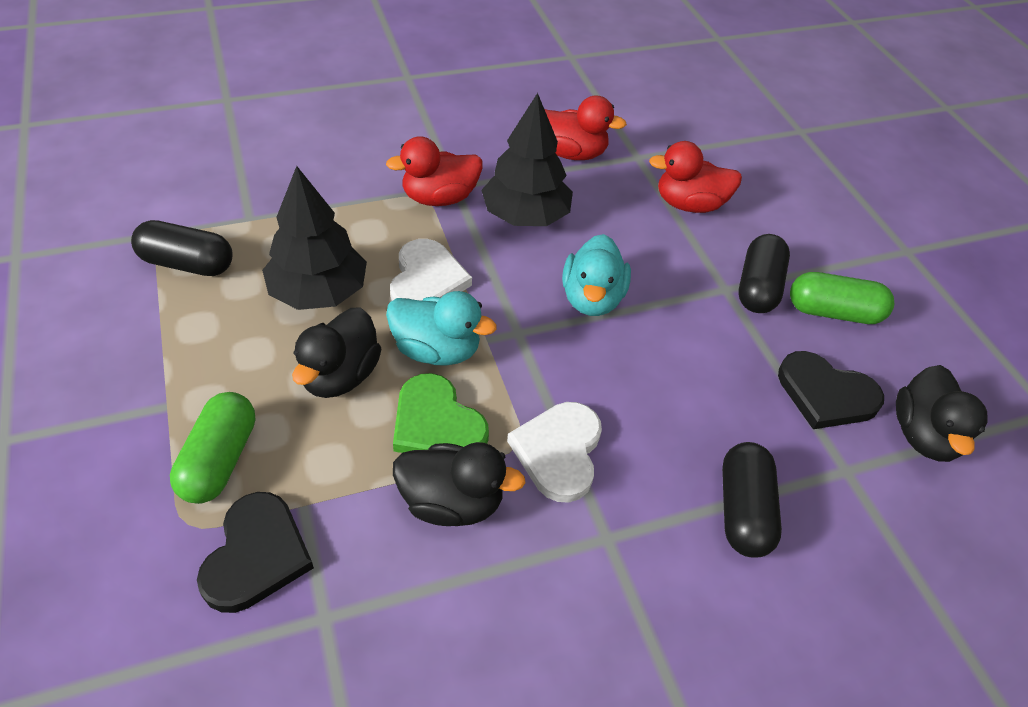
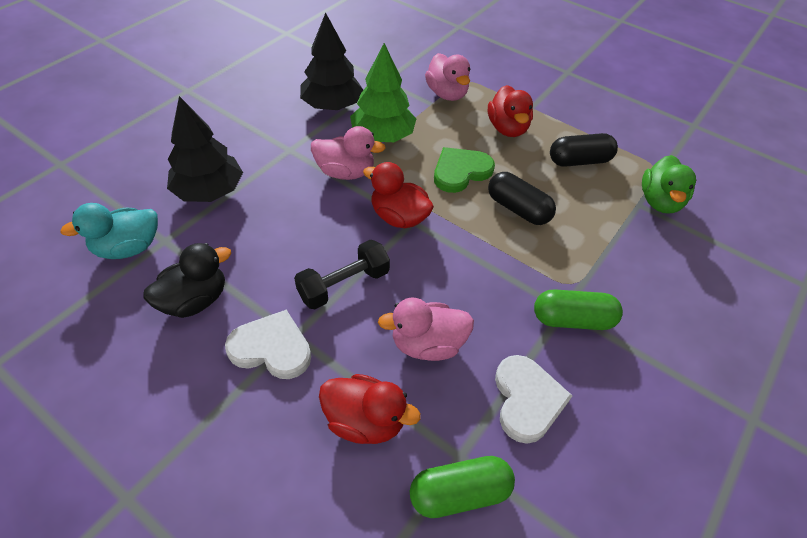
black capsule: 3 -> 2
black duck: 3 -> 1
black dumbbell: 0 -> 1
black heart: 2 -> 0
green duck: 0 -> 1
green tree: 0 -> 1
pink duck: 0 -> 3
turquoise duck: 2 -> 1

